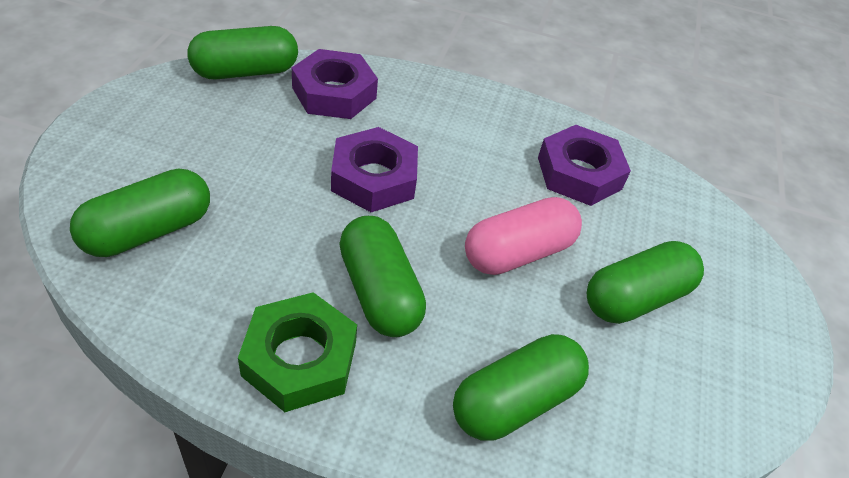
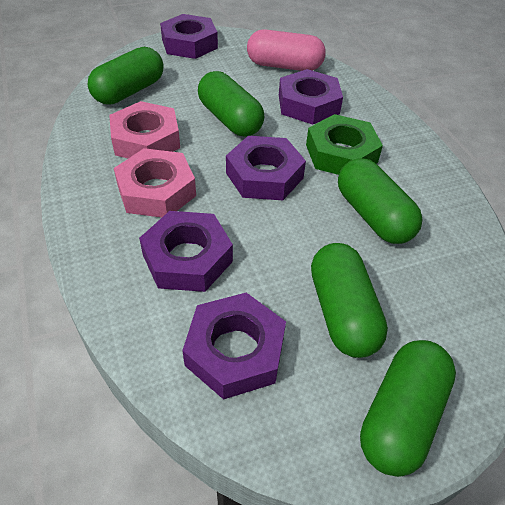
pink nut: 0 -> 2
purple nut: 3 -> 5

